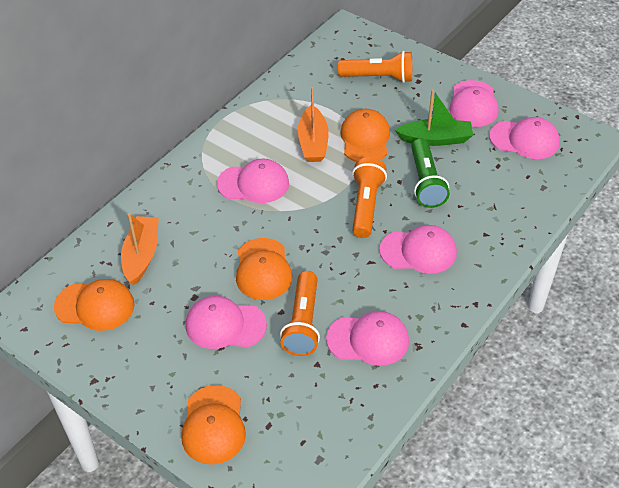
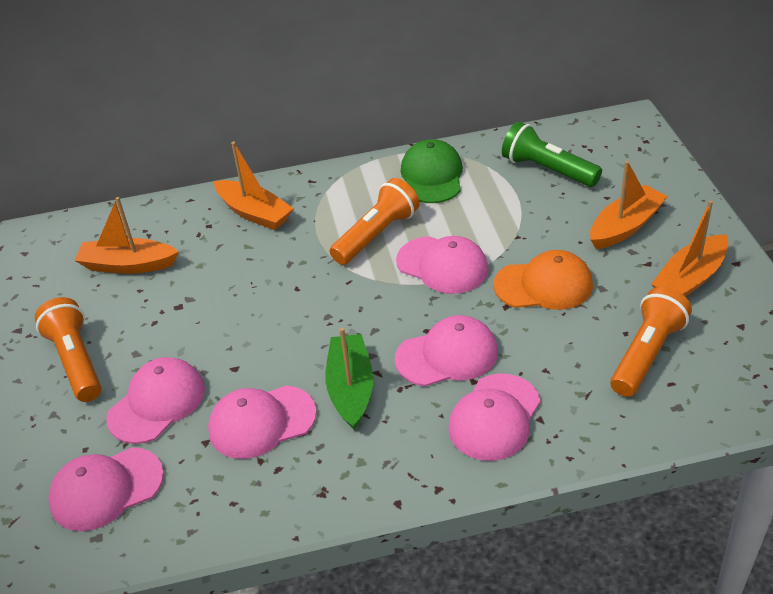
green cap: 0 -> 1
orange boat: 2 -> 4
orange cap: 4 -> 1

